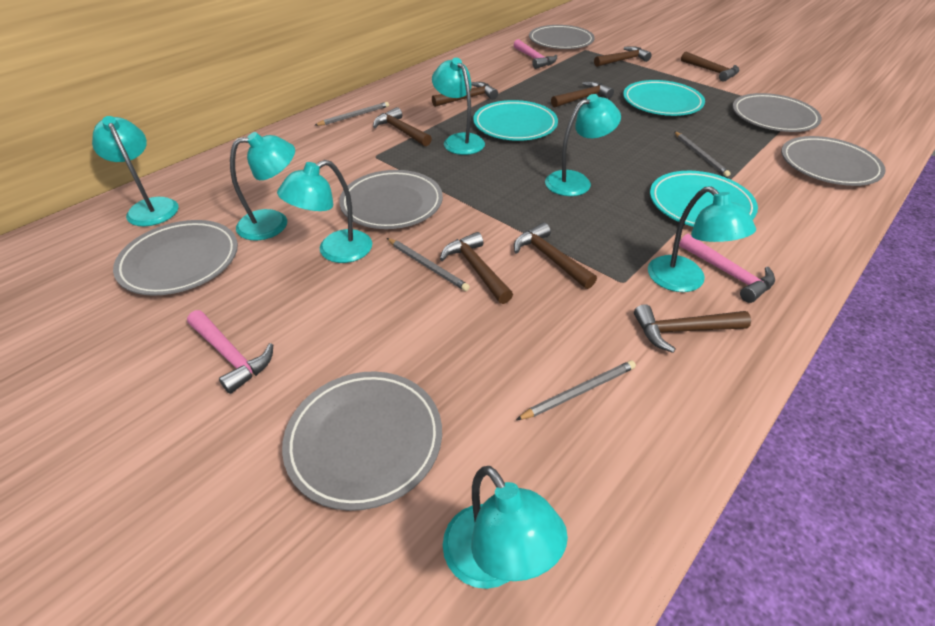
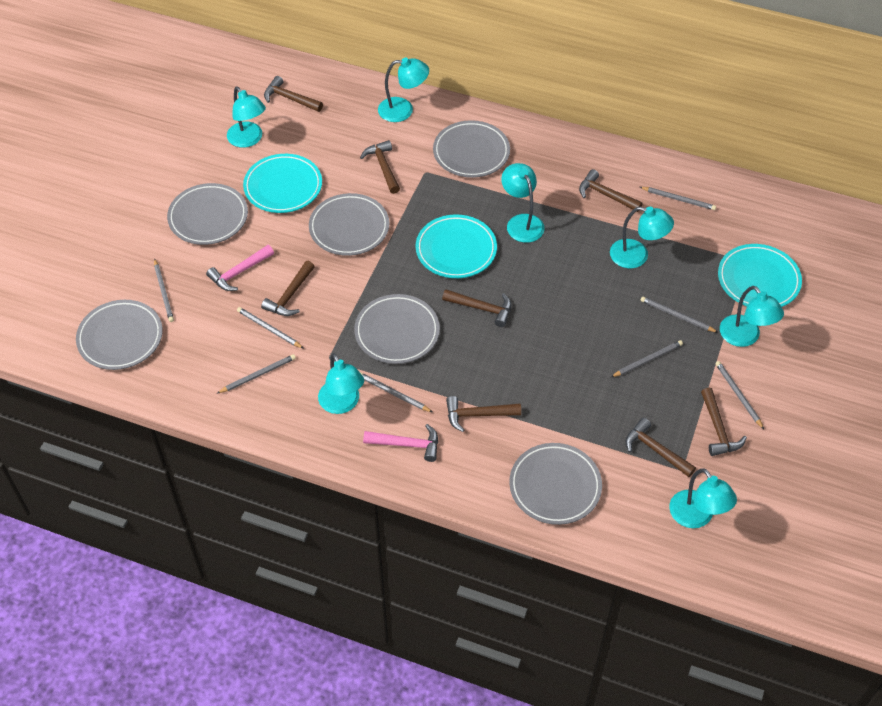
grey pencil: 4 -> 8
pink hammer: 3 -> 2

